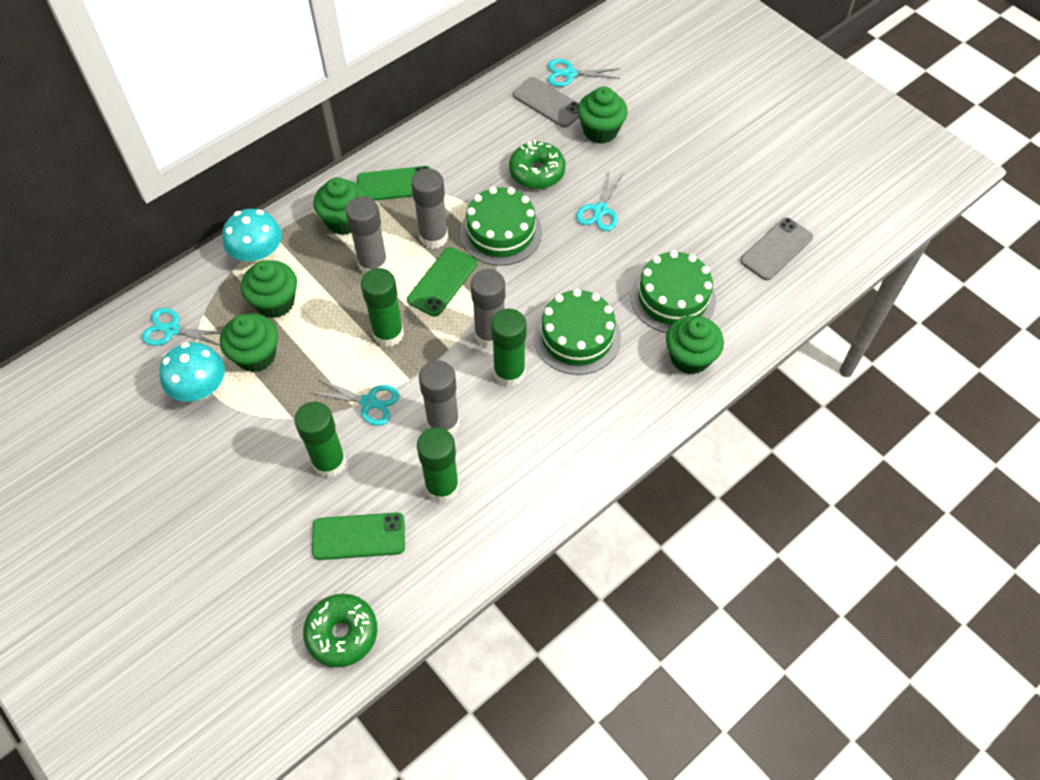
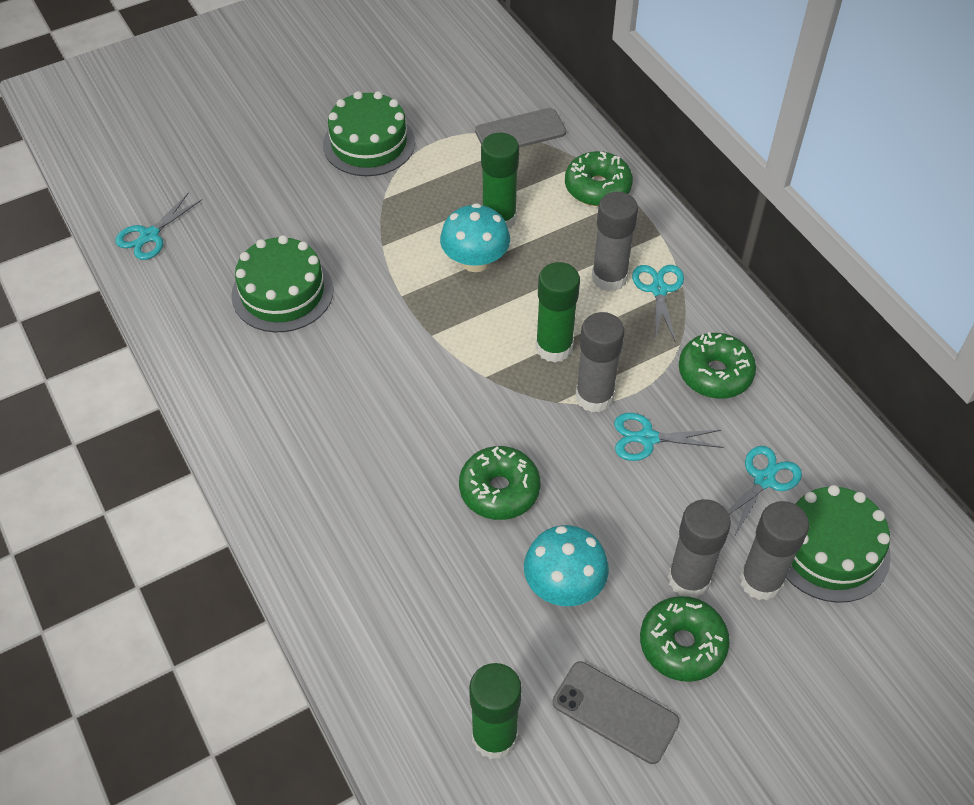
green cupcake: 5 -> 0
green donut: 2 -> 4
green glue stick: 4 -> 3
green phone: 3 -> 0

